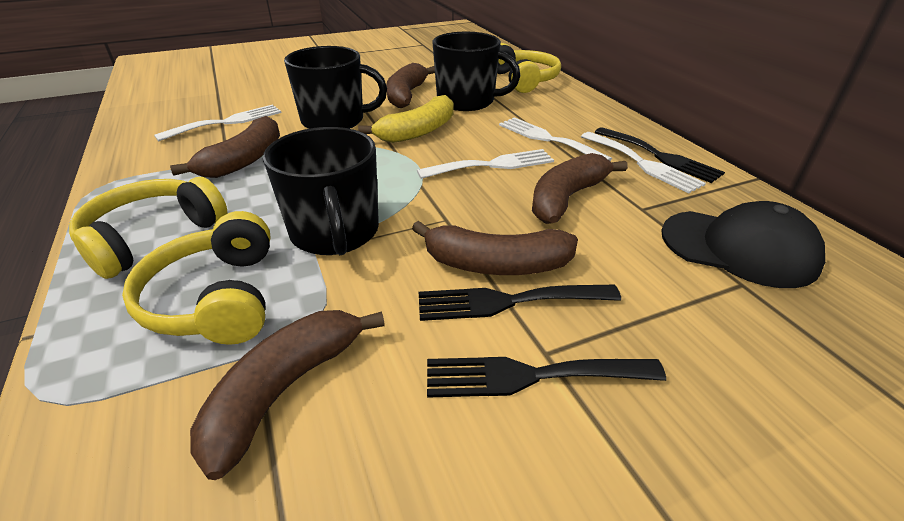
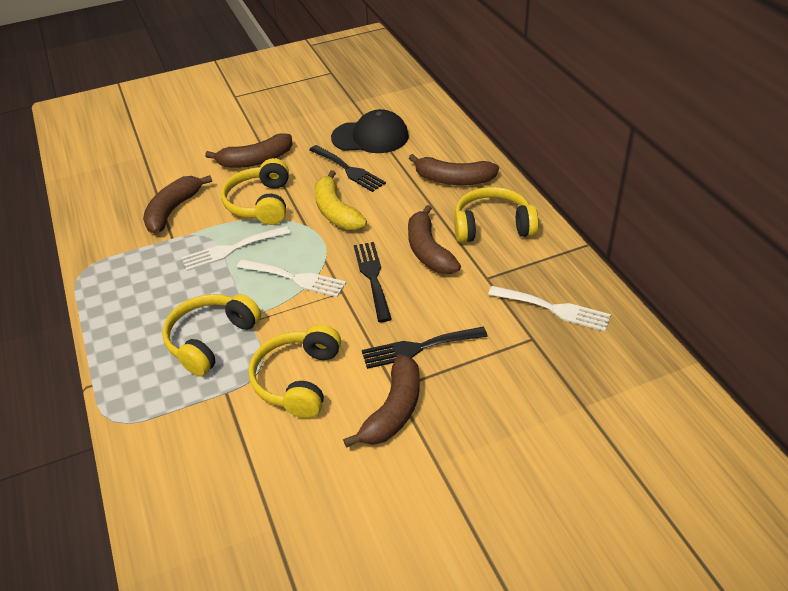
black mug: 3 -> 0
white fork: 4 -> 3
yellow headphones: 3 -> 4

